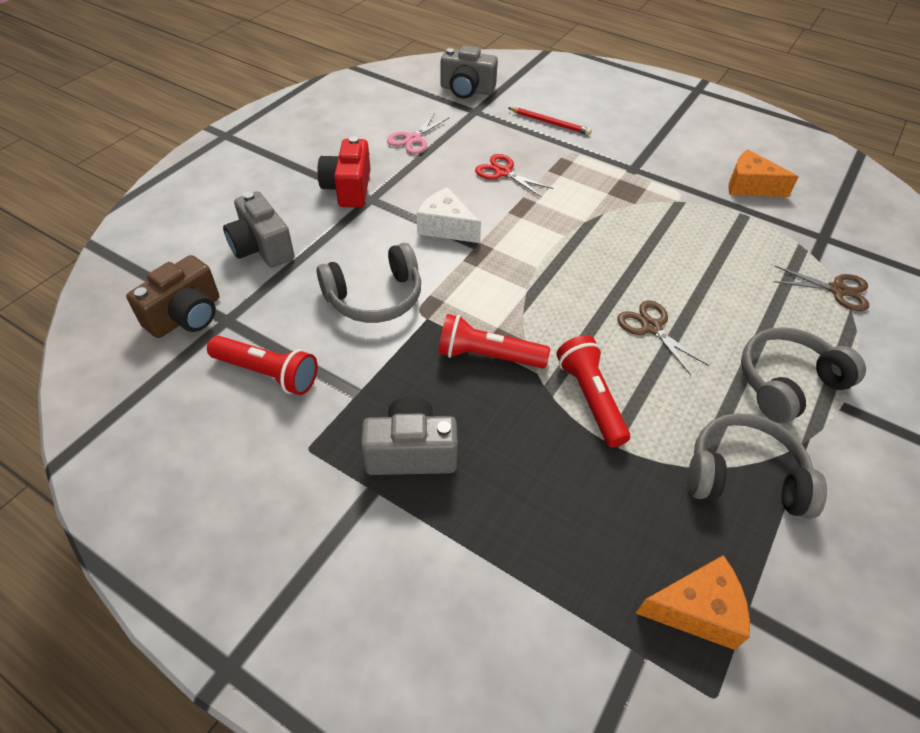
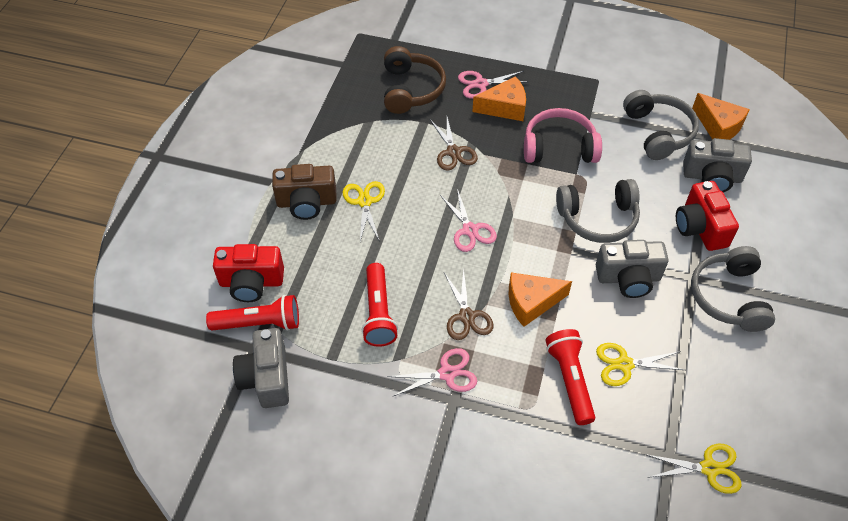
brown headphones: 0 -> 1
orange cheese: 2 -> 3
pink headphones: 0 -> 1
pink scissors: 1 -> 3
red camera: 1 -> 2
red pencil: 1 -> 0
red scissors: 1 -> 0
white cheese: 1 -> 0
yellow scissors: 0 -> 3

